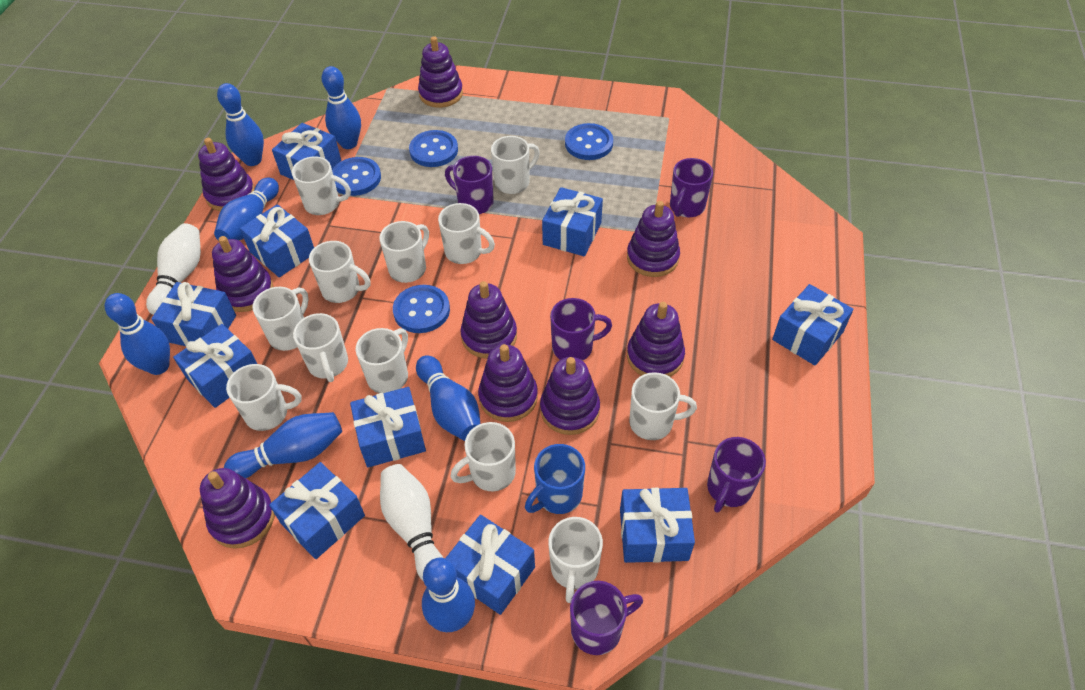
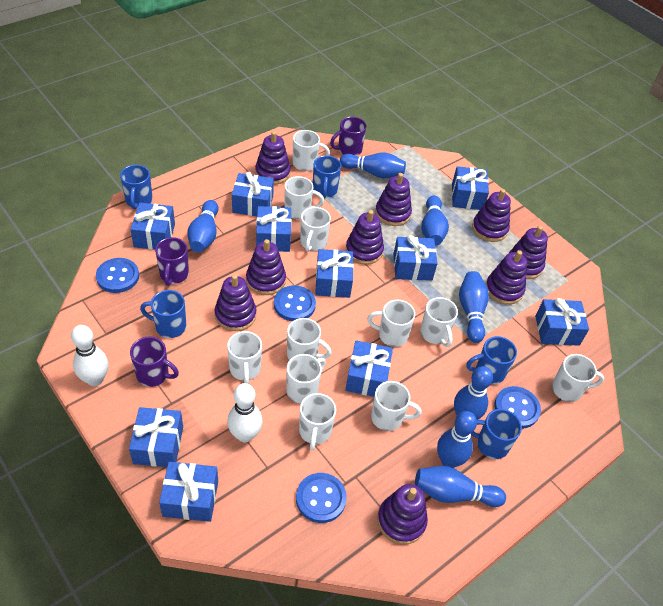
blue mug: 1 -> 5
purple mug: 5 -> 3
white mug: 12 -> 11

